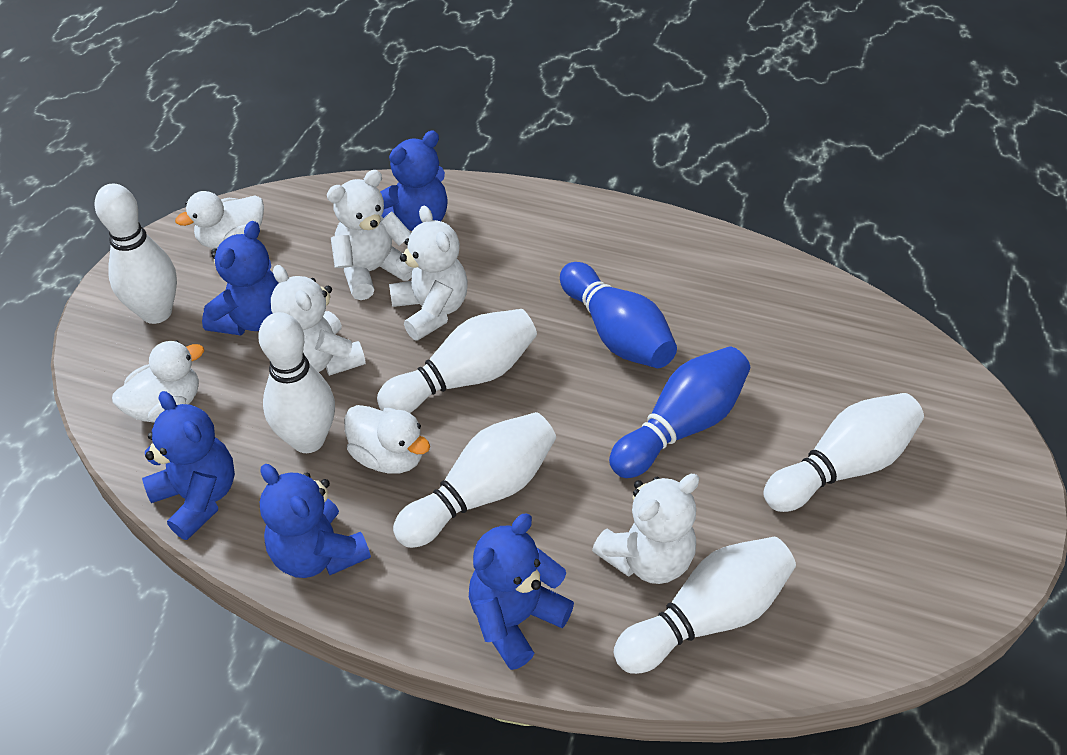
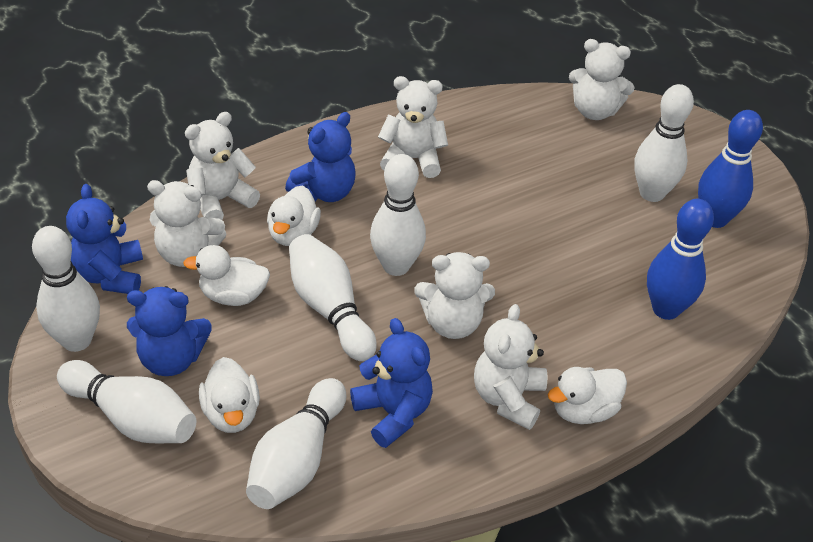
blue teddy bear: 5 -> 4
white duck: 3 -> 4
white teddy bear: 4 -> 6

